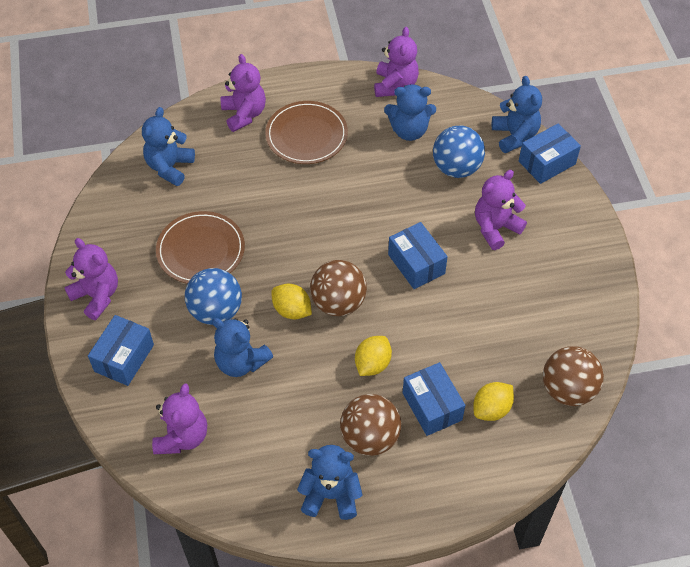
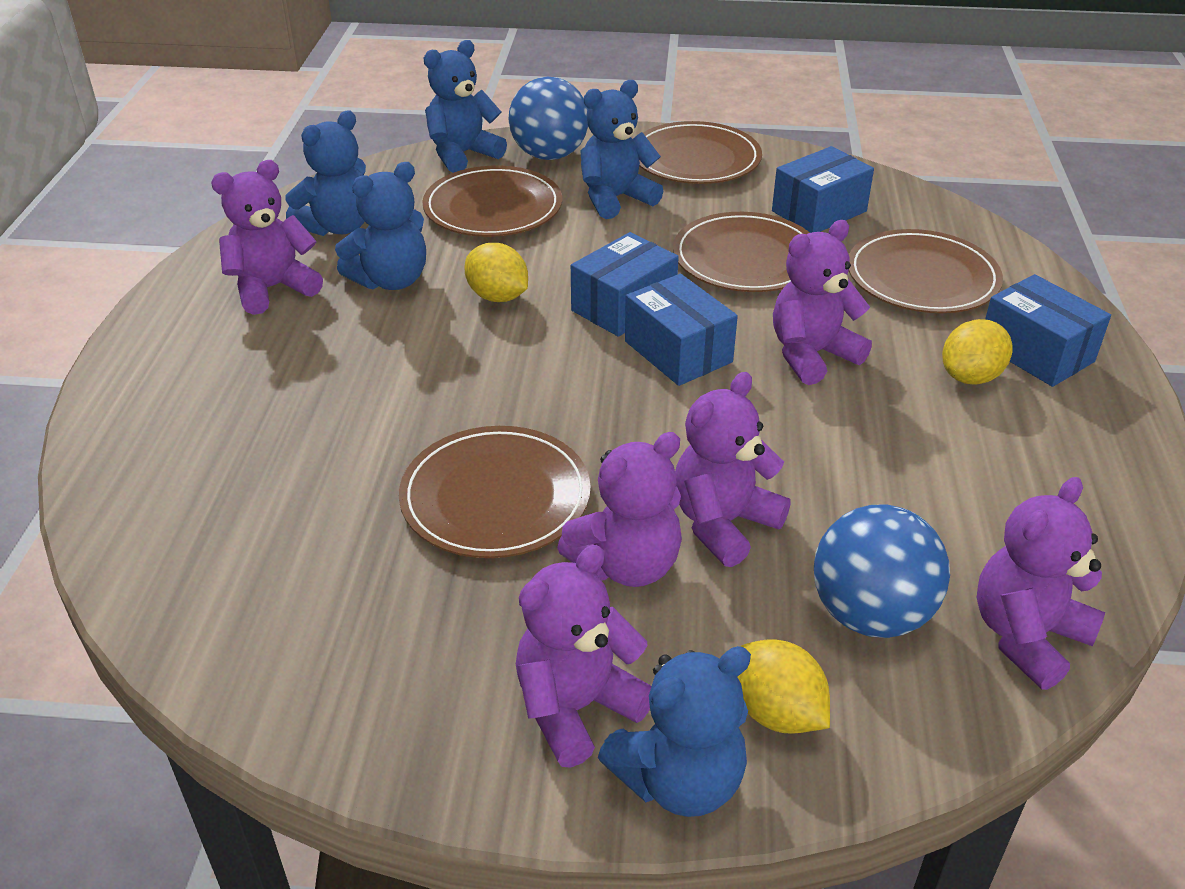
brown ball: 3 -> 0
brown plate: 2 -> 5
purple teddy bear: 5 -> 6

